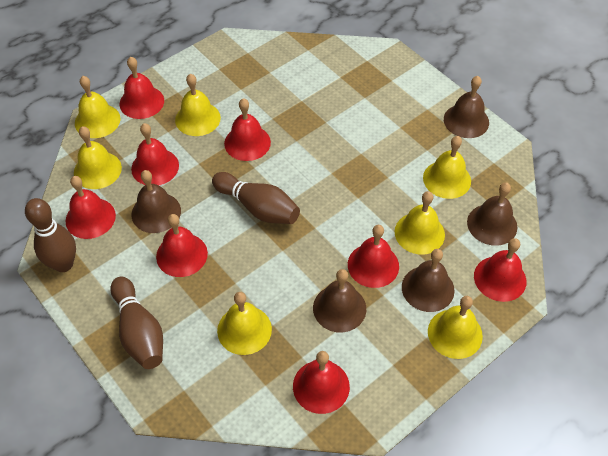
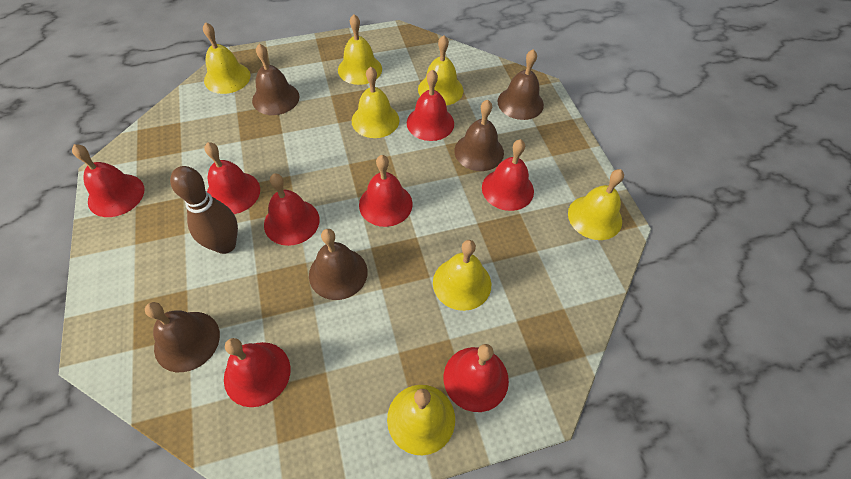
brown bowling pin: 3 -> 1

